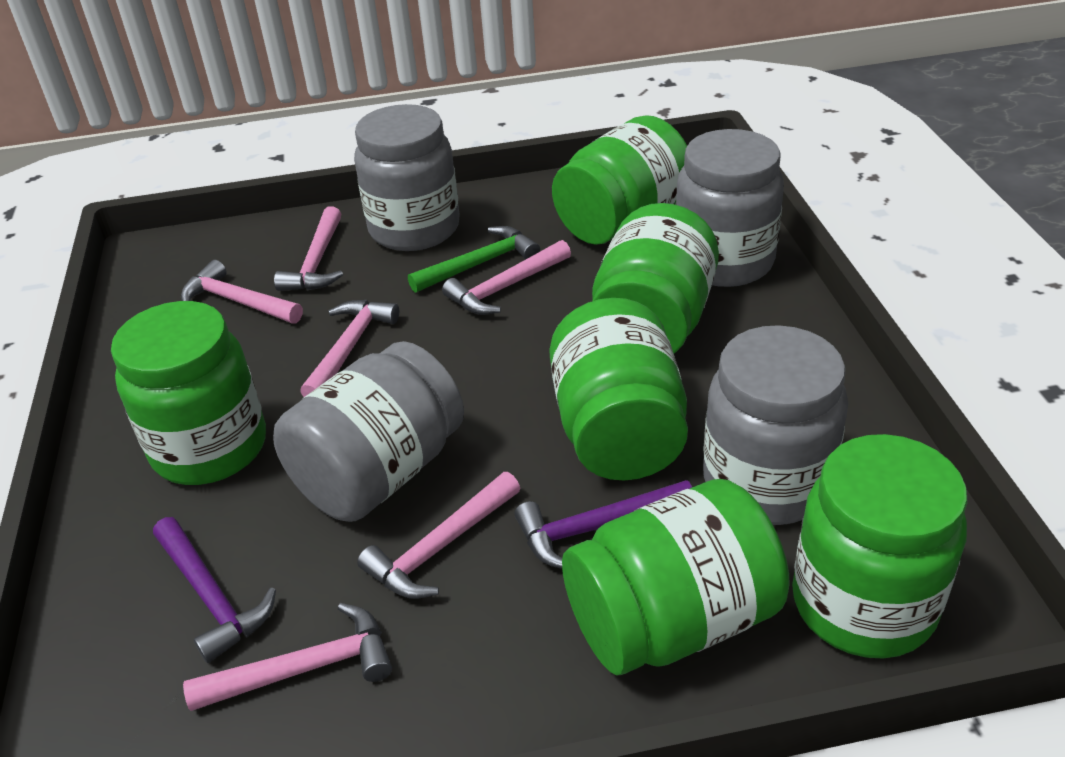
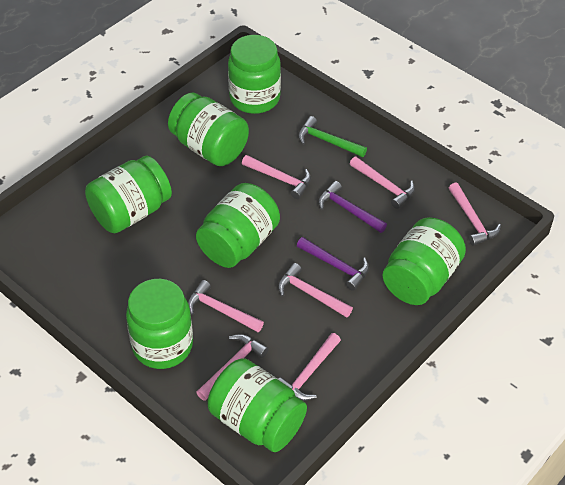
green jar: 6 -> 7
grey jar: 4 -> 0
pink hammer: 6 -> 7

